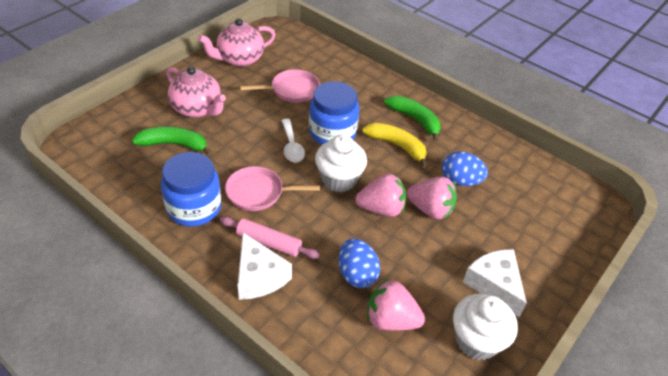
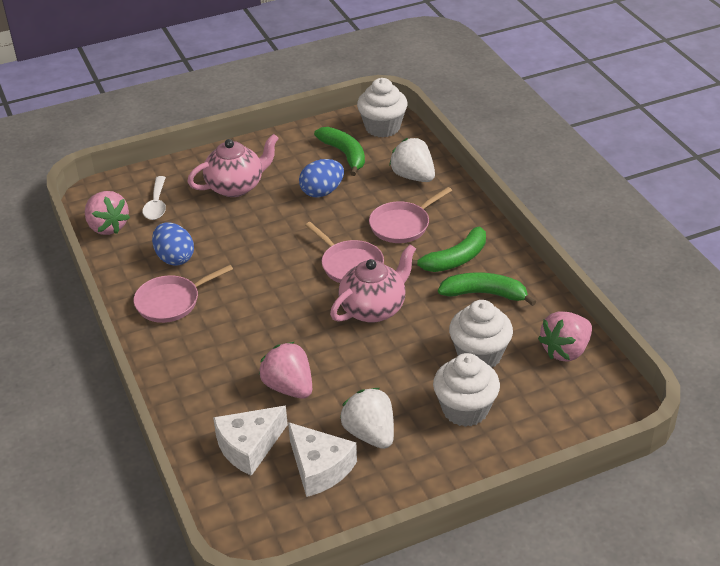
blue jar: 2 -> 0
green banana: 2 -> 3
pink pan: 2 -> 3
pink rolling pin: 1 -> 0
white cupcake: 2 -> 3
white strawberry: 0 -> 2
yellow banana: 1 -> 0

